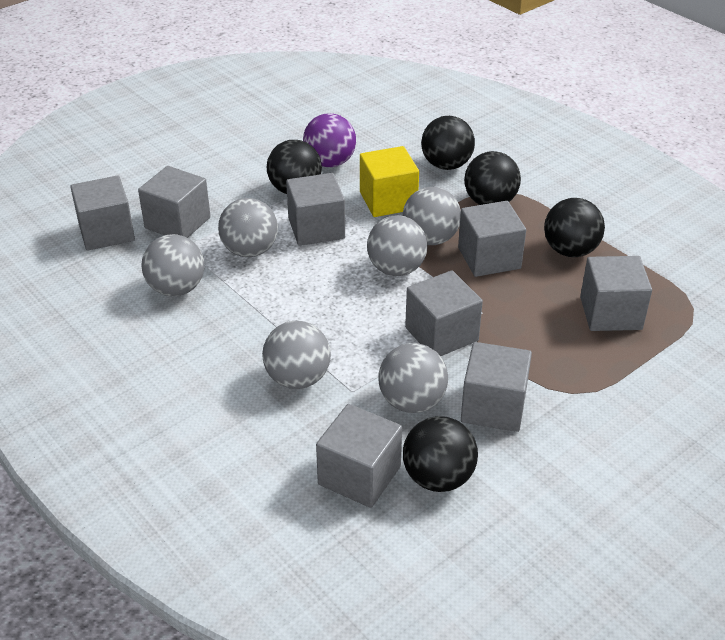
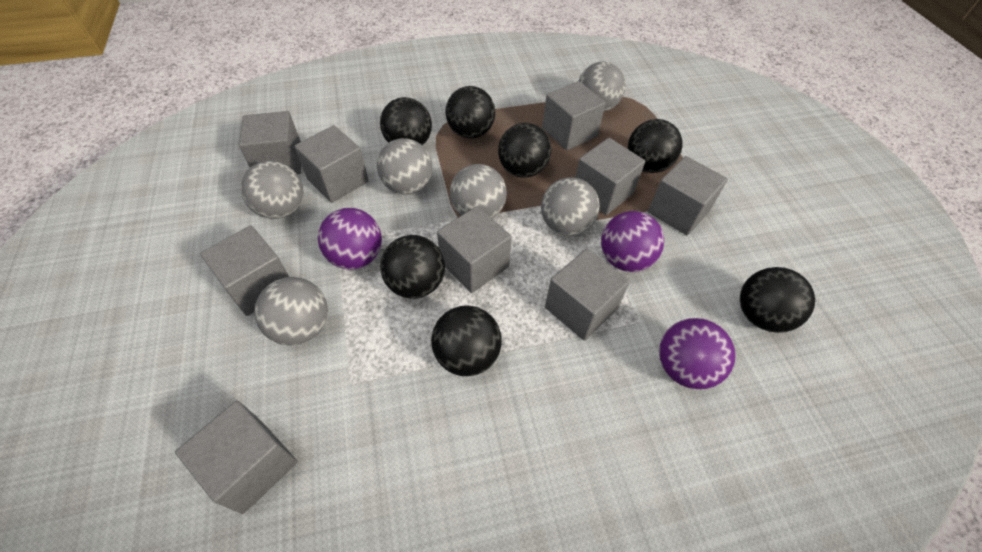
black ball: 5 -> 7
grey cube: 8 -> 9
purple ball: 1 -> 3
yellow cube: 1 -> 0

